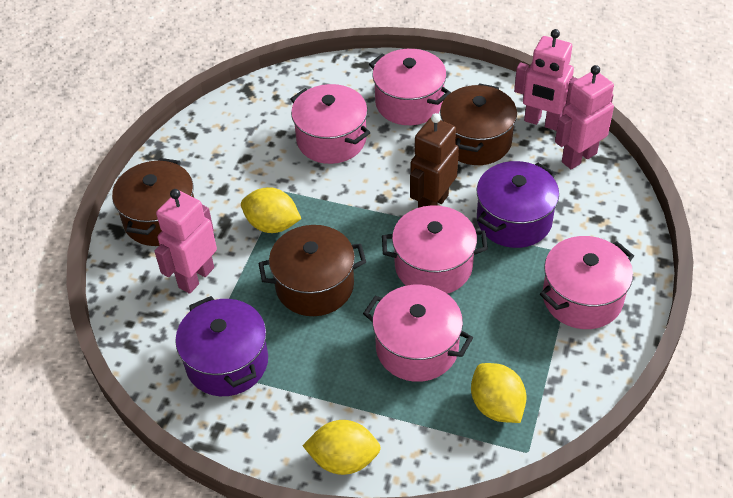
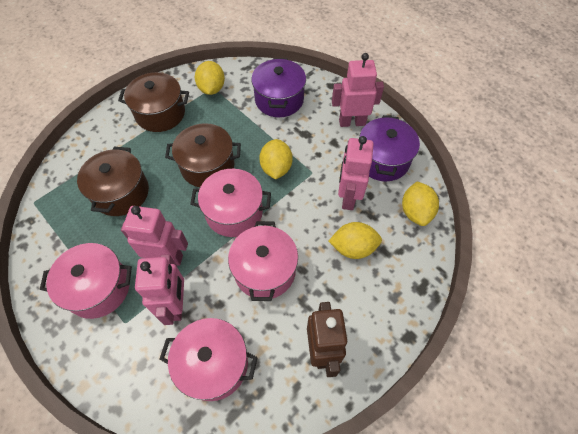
pink pot: 5 -> 4
pink robot: 3 -> 4
yellow lemon: 3 -> 4

